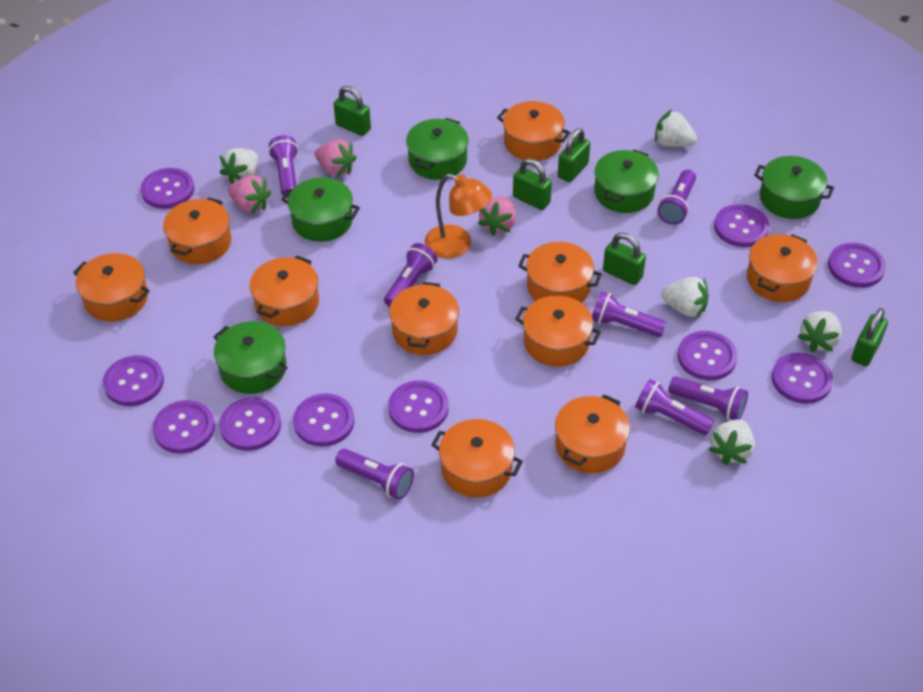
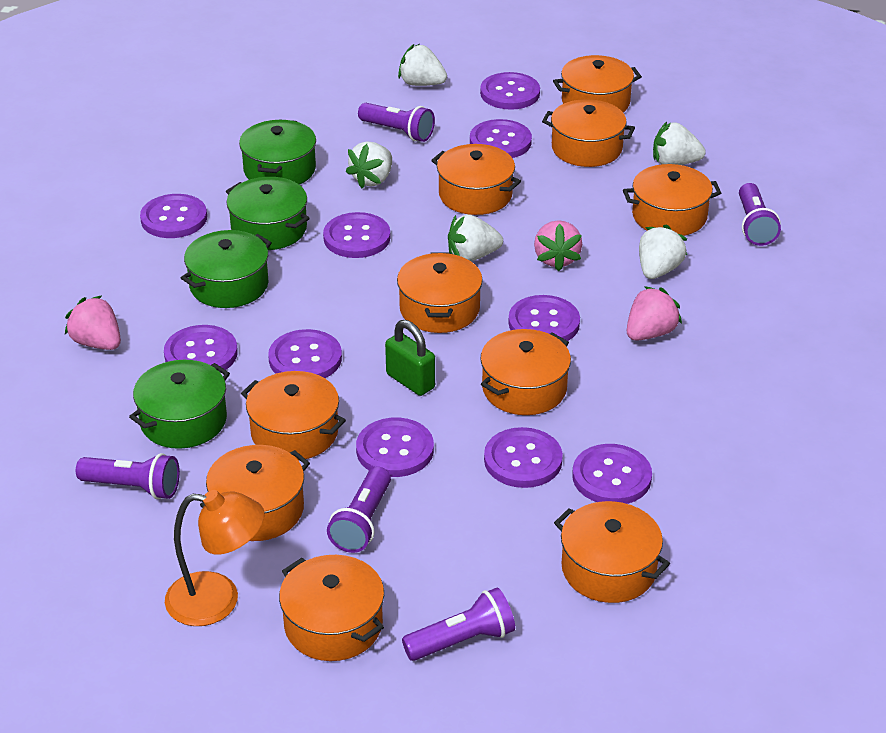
green padlock: 5 -> 1
green pot: 5 -> 4
purple flashlight: 7 -> 5

